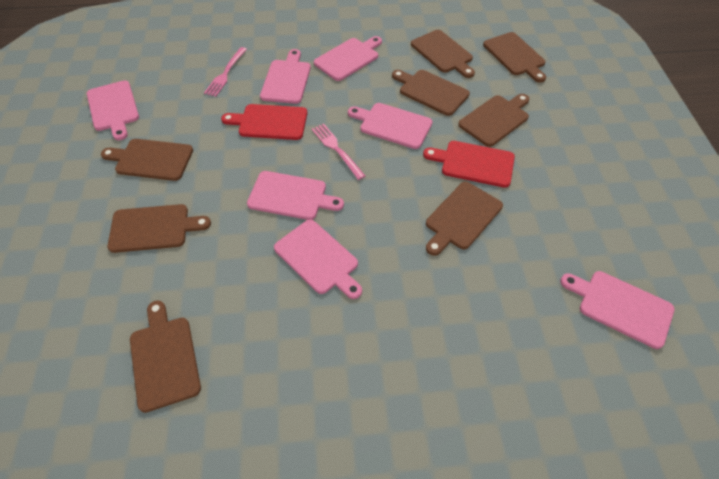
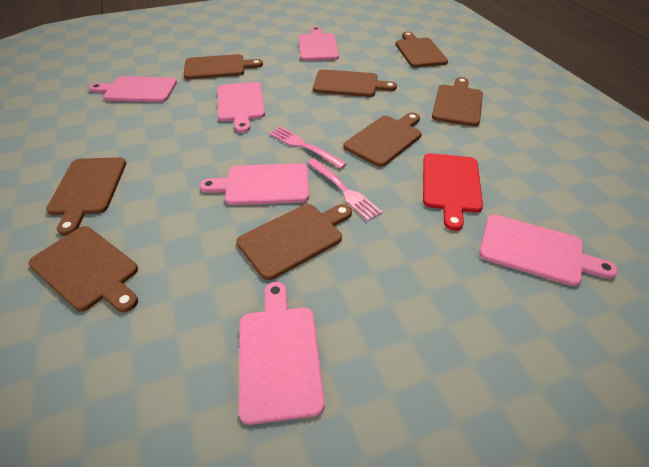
pink cutting board: 7 -> 6
red cutting board: 2 -> 1

